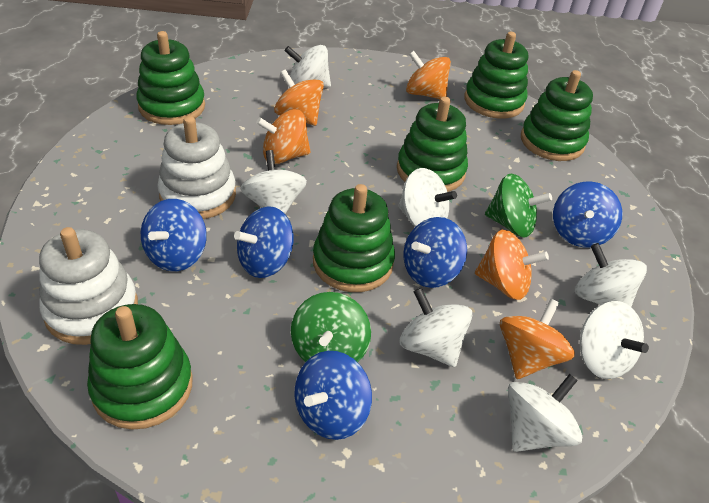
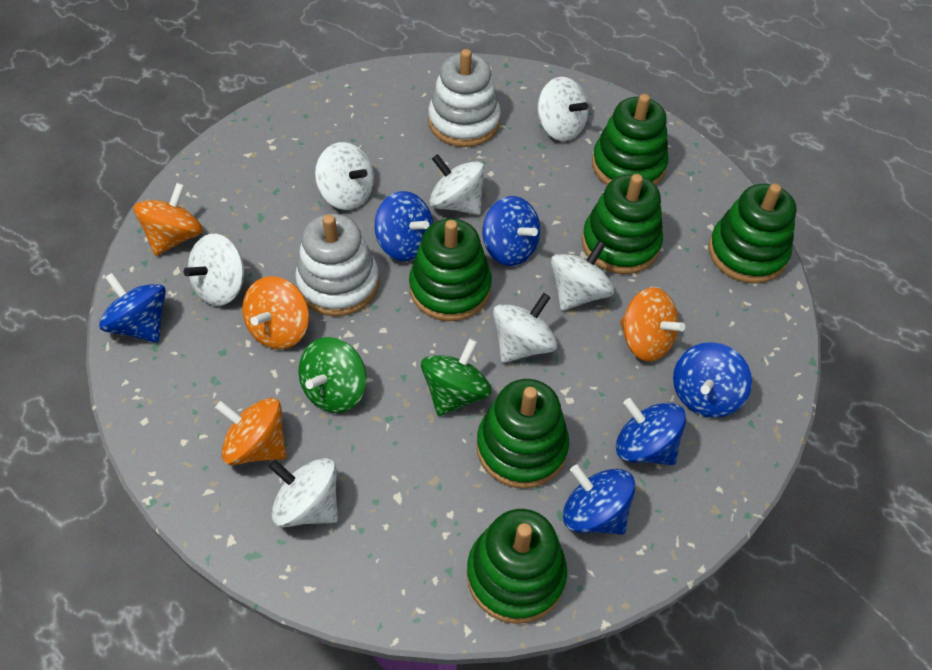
blue spinning top: 5 -> 6
orange spinning top: 5 -> 4

